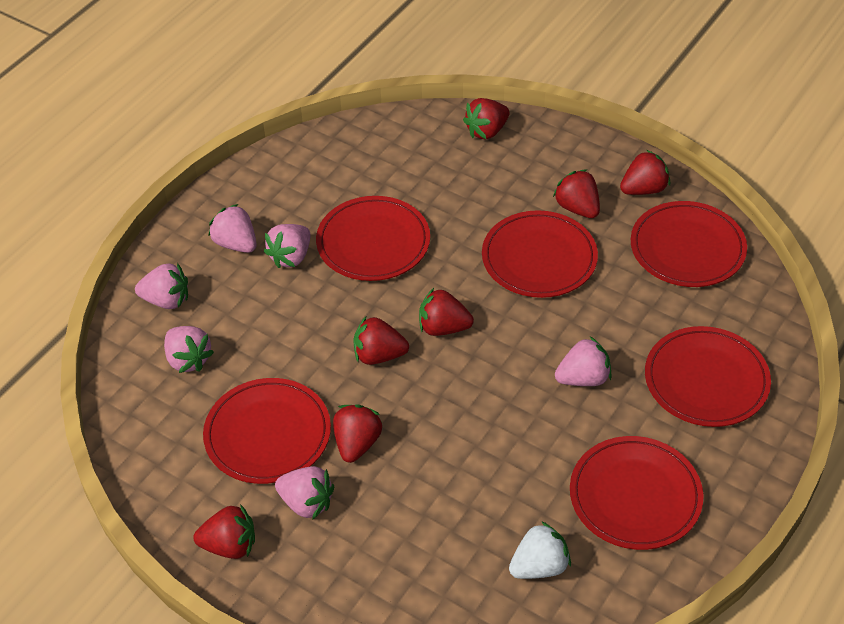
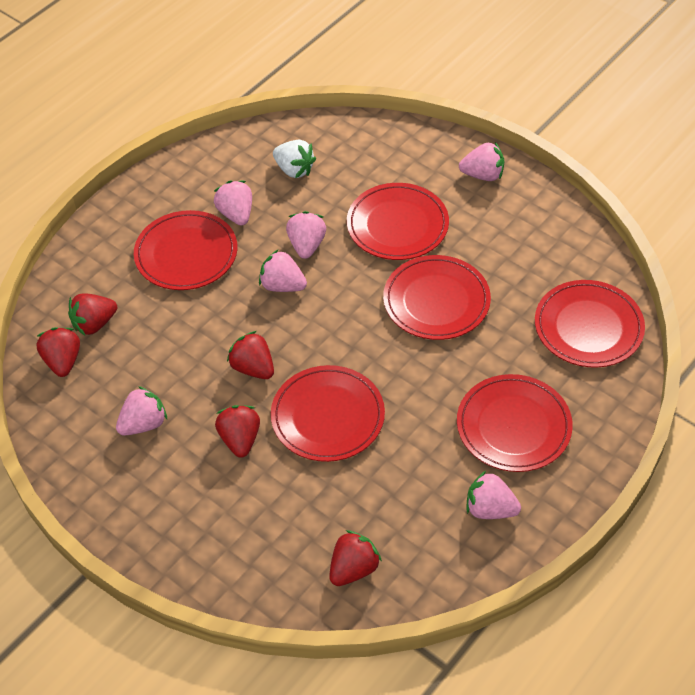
red strawberry: 7 -> 5

